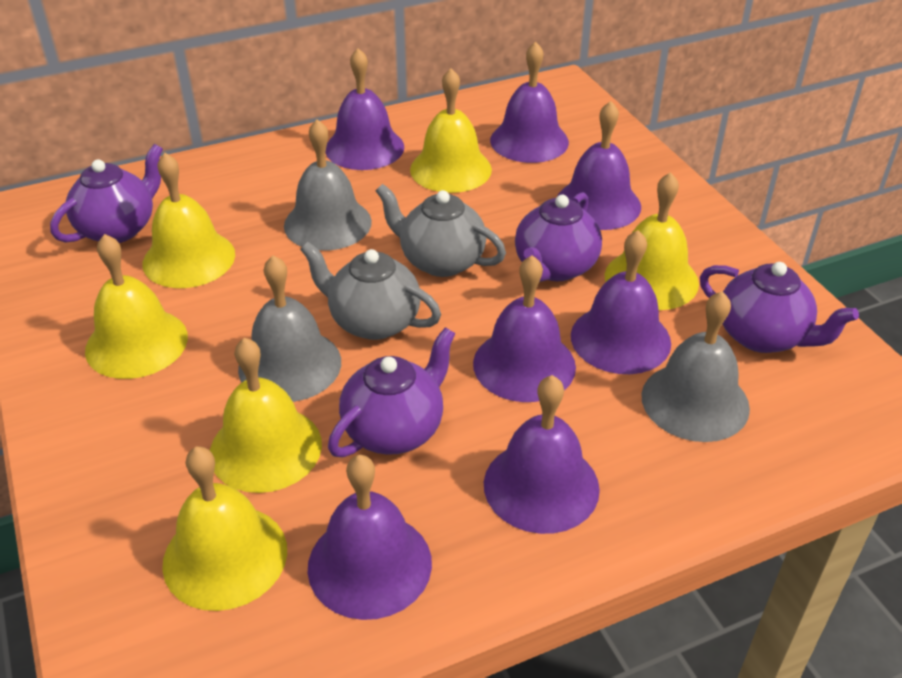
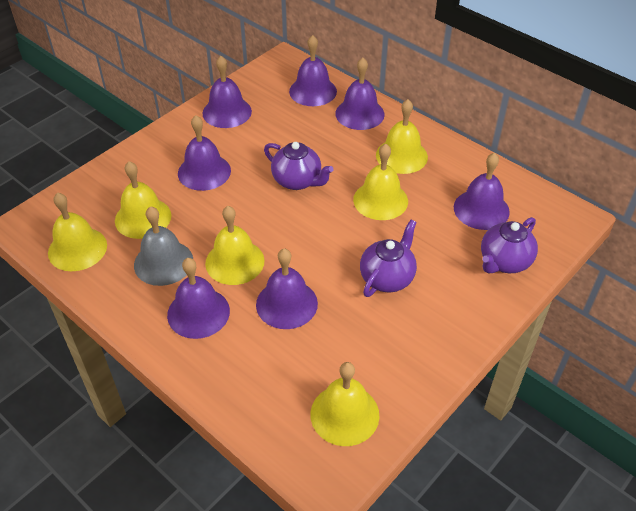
grey bell: 3 -> 1
grey teapot: 2 -> 0
purple teapot: 4 -> 3

